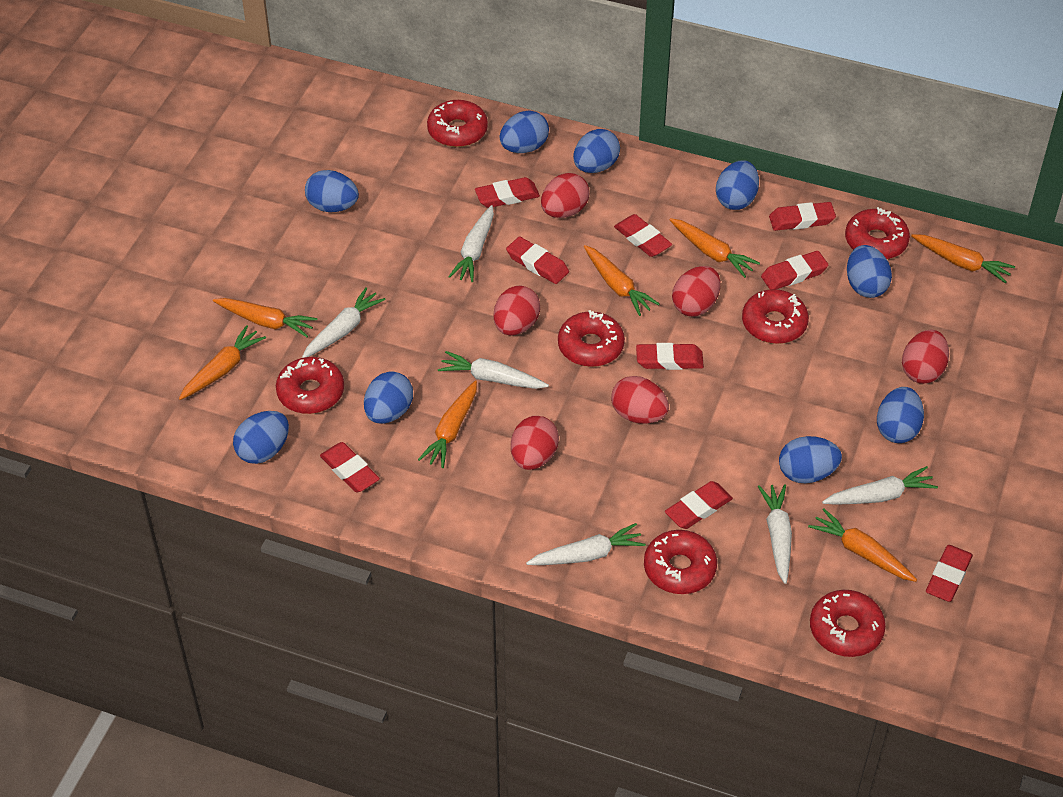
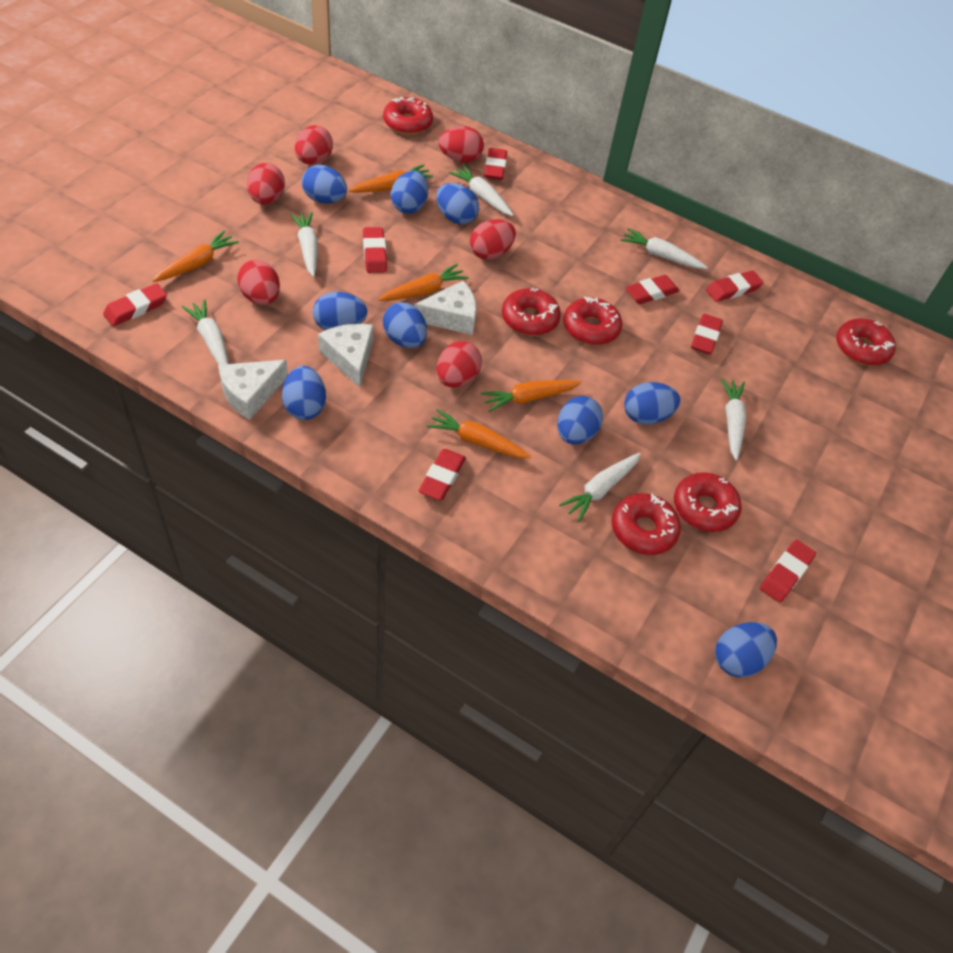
orange carrot: 7 -> 5
red donut: 7 -> 6
red eraser: 9 -> 8
white cheese: 0 -> 3

